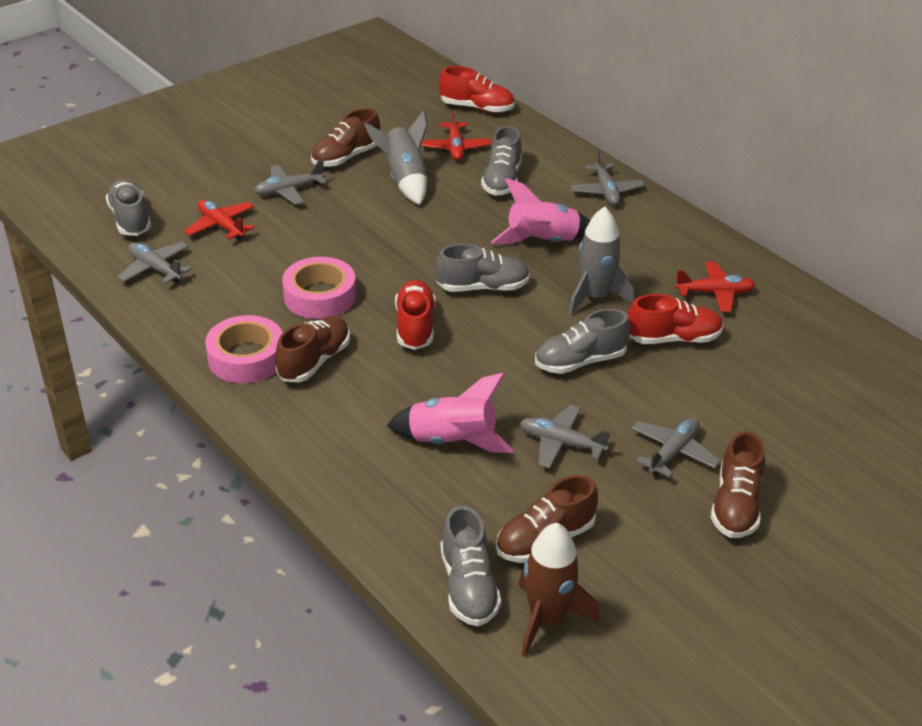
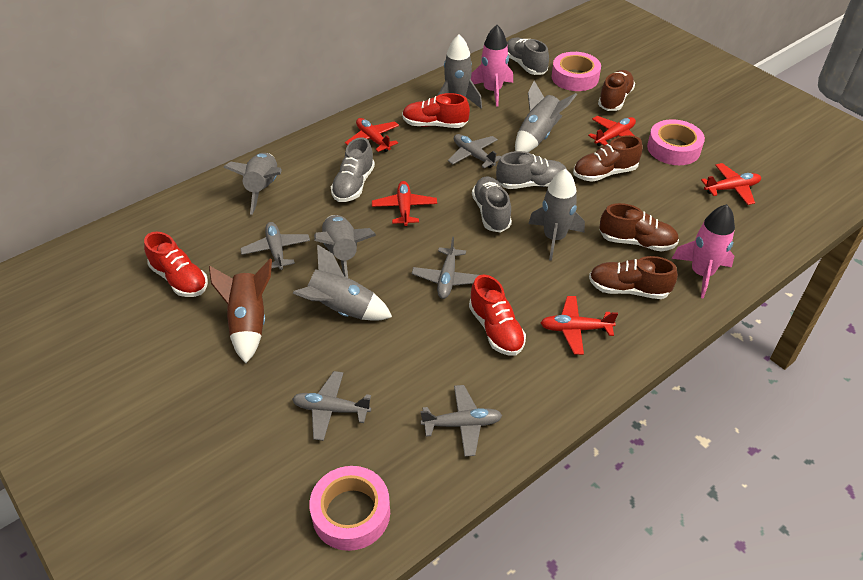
grey rocket: 2 -> 6
grey shoe: 5 -> 4
pink tape: 2 -> 3
red plane: 3 -> 5

